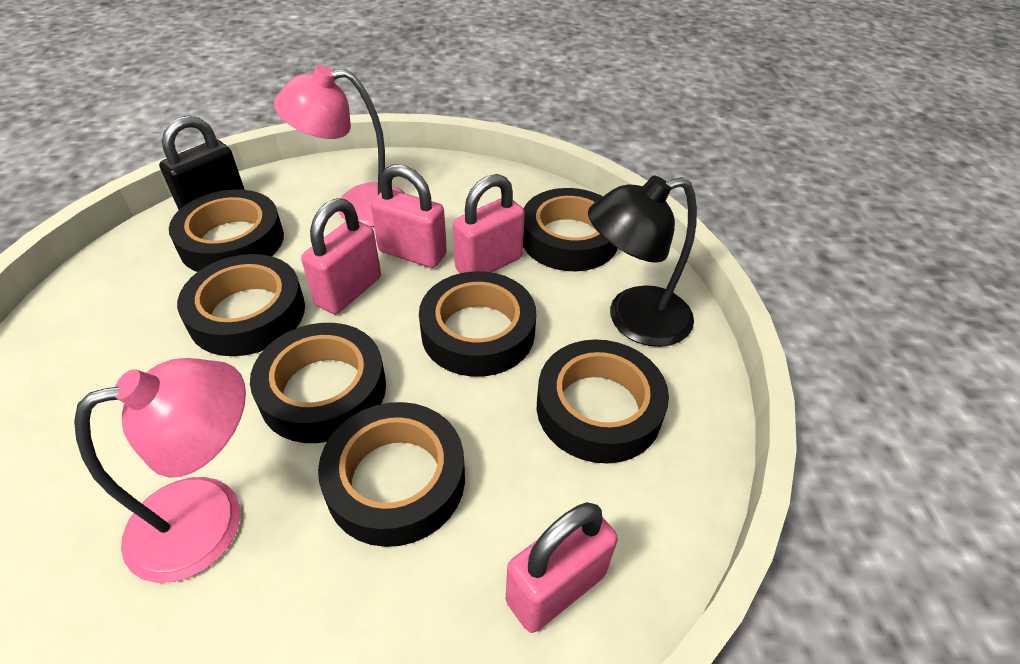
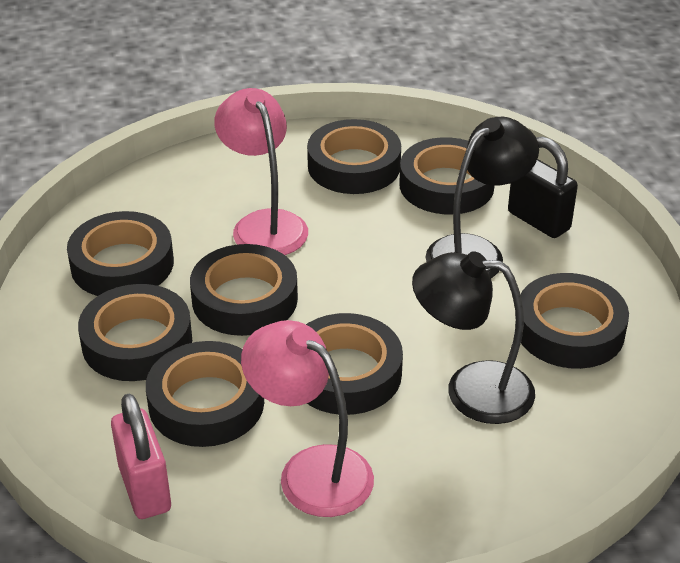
black lamp: 1 -> 2
black tape: 7 -> 8
pink padlock: 4 -> 1

